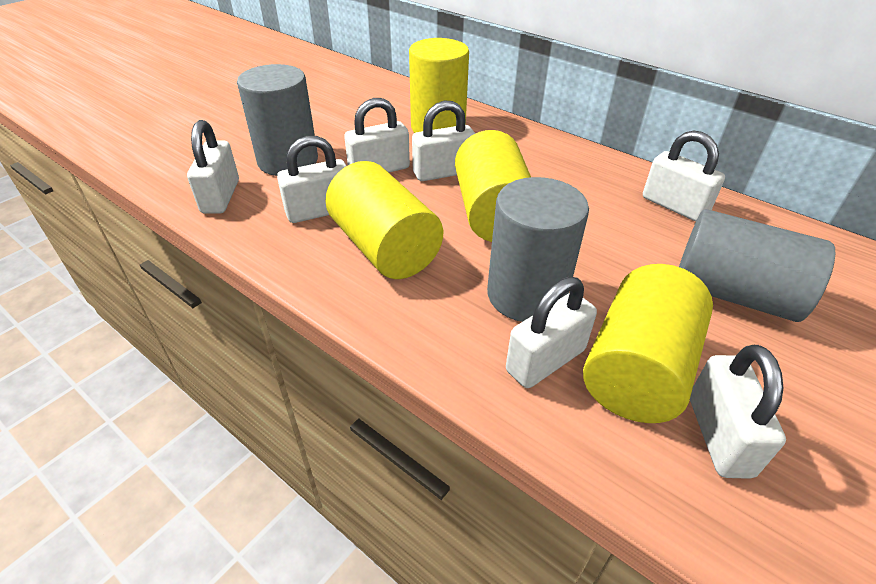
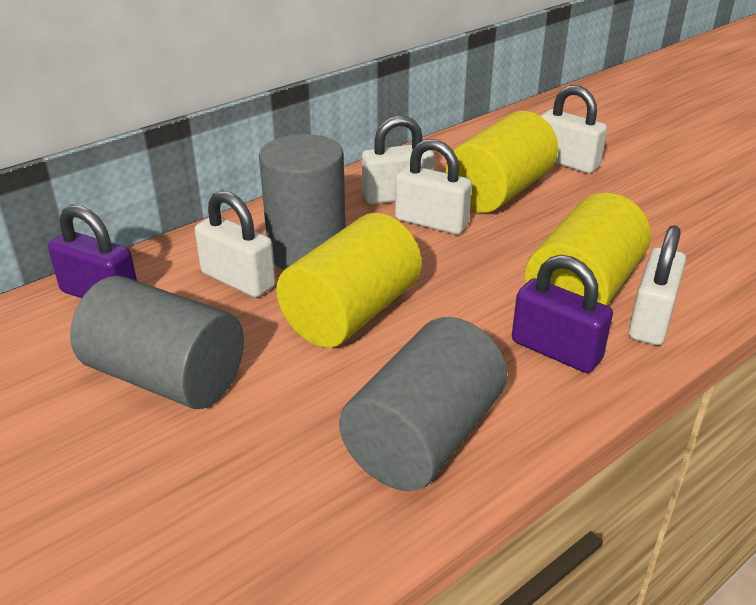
purple padlock: 0 -> 2
white padlock: 7 -> 5
yellow cylinder: 4 -> 3

